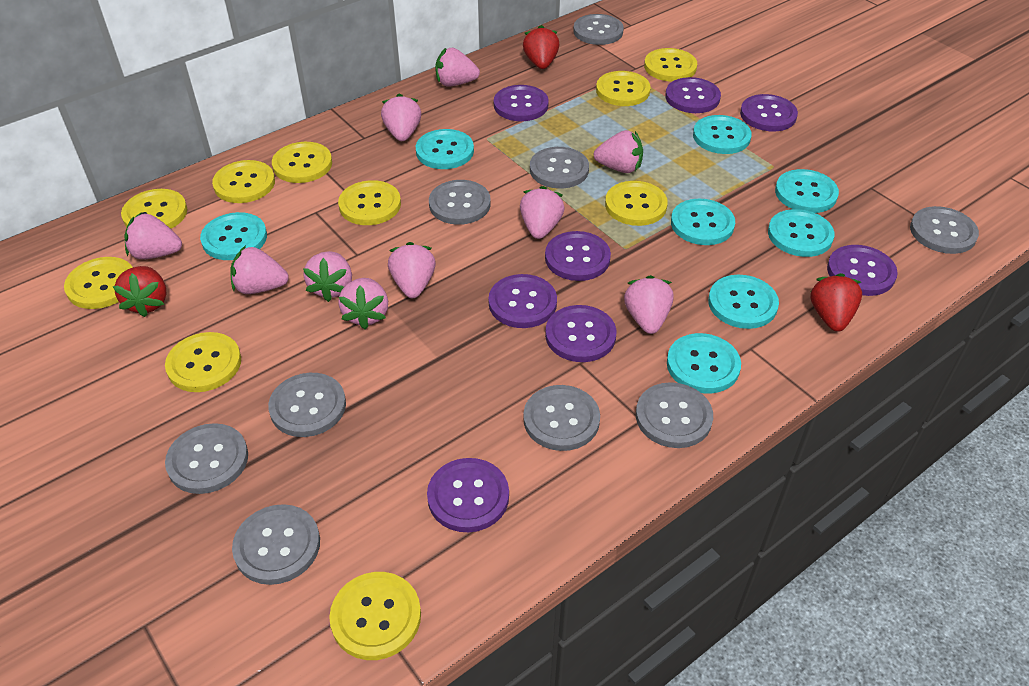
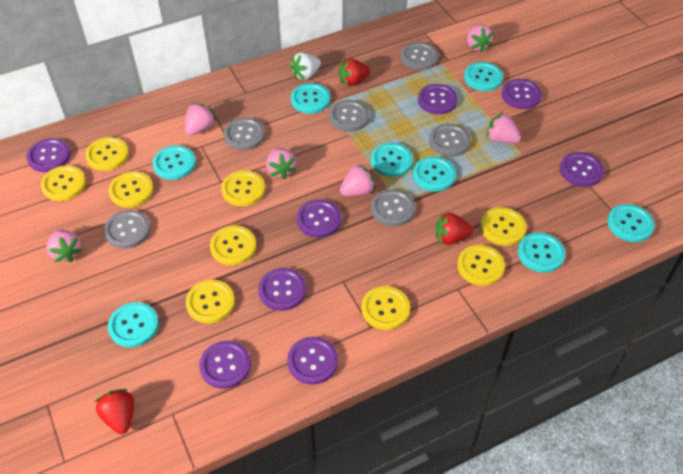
grey button: 9 -> 6
pink strawberry: 10 -> 6
white strawberry: 0 -> 1
yellow button: 10 -> 9

